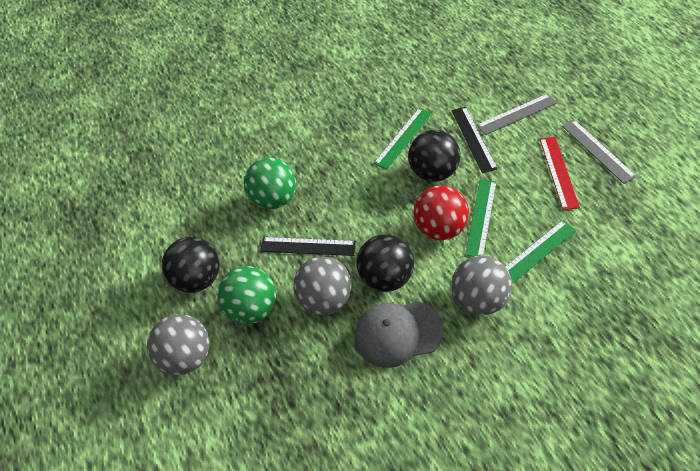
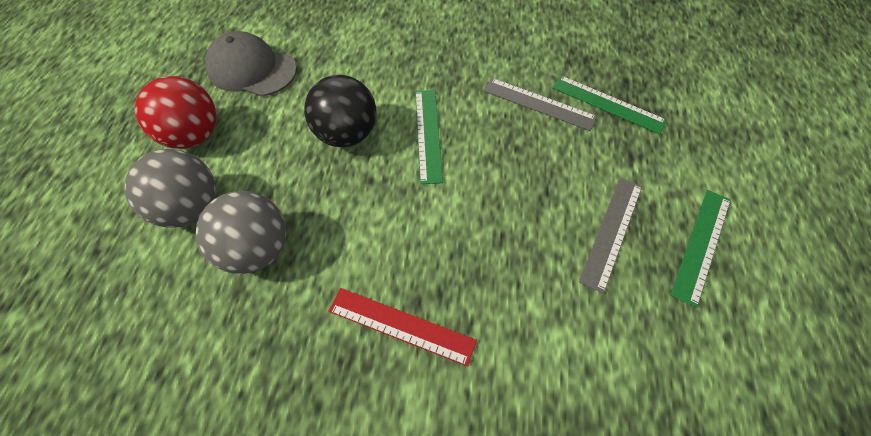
black ball: 3 -> 1
black ruler: 2 -> 0
green ball: 2 -> 0
grey ball: 3 -> 2

